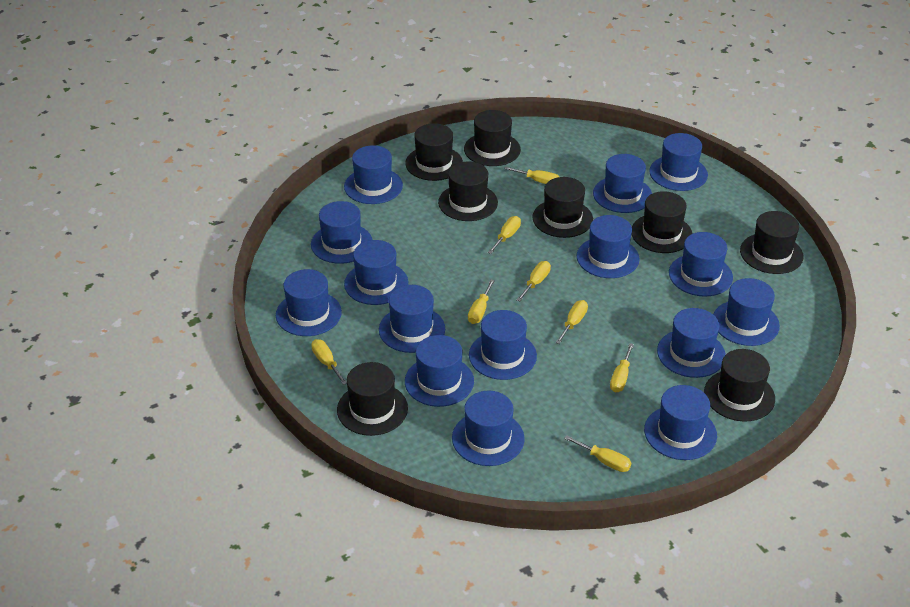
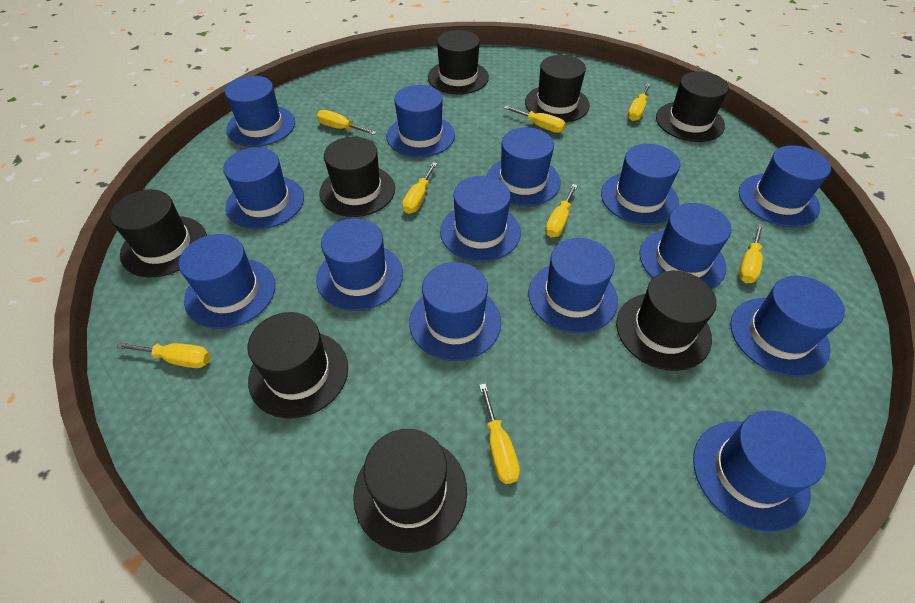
blue hat: 15 -> 14

